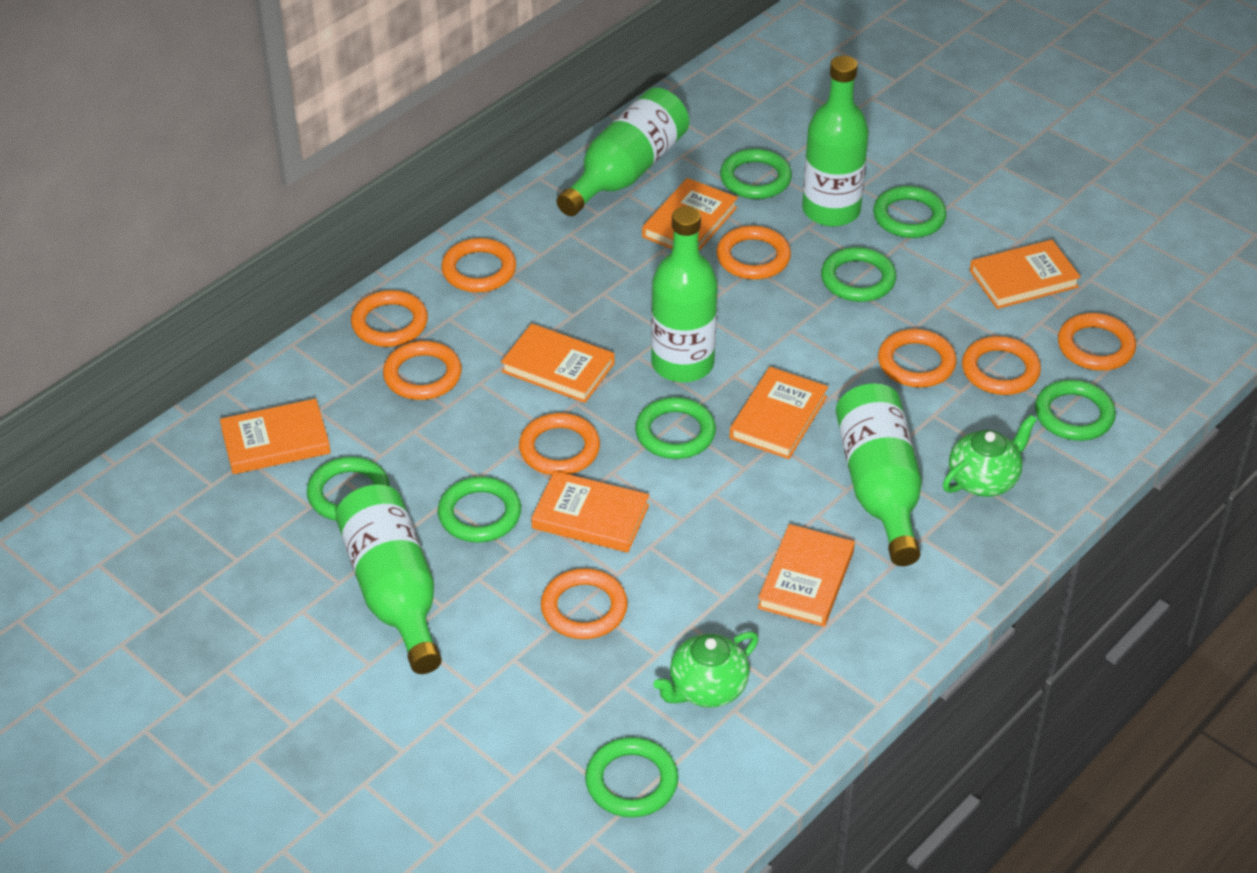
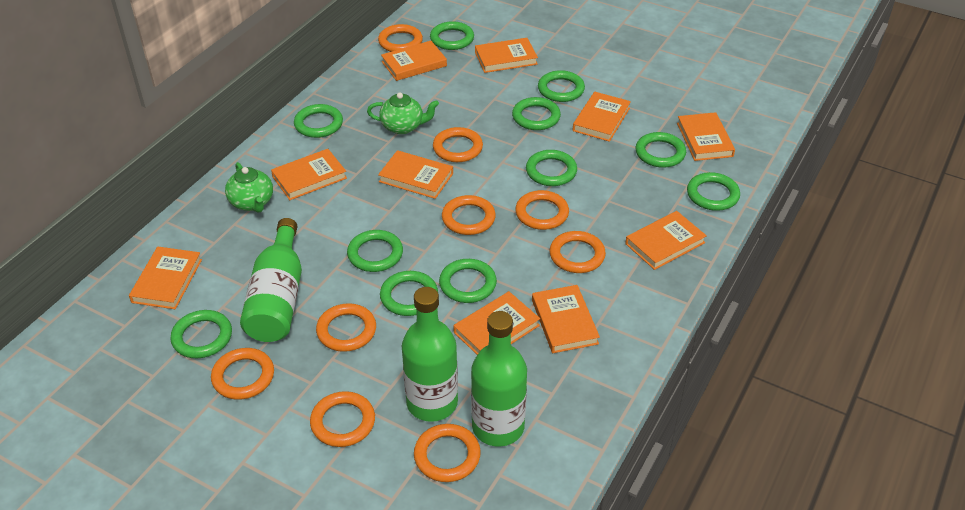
green bottle: 5 -> 3
green ring: 8 -> 11
orange book: 7 -> 10

